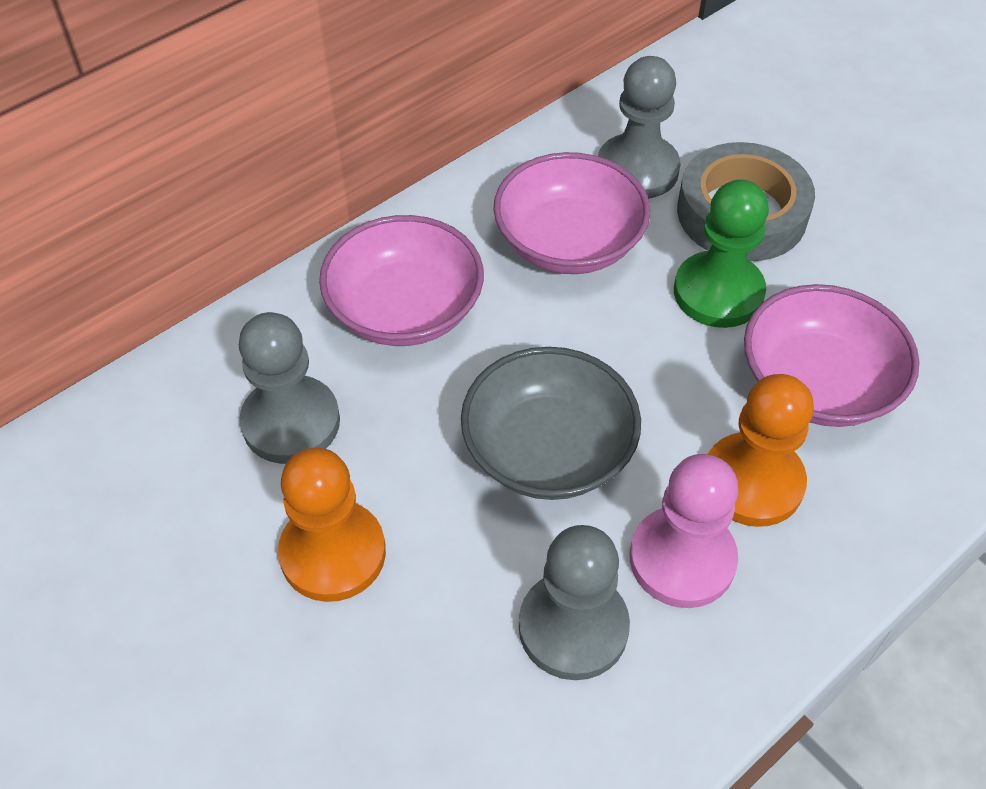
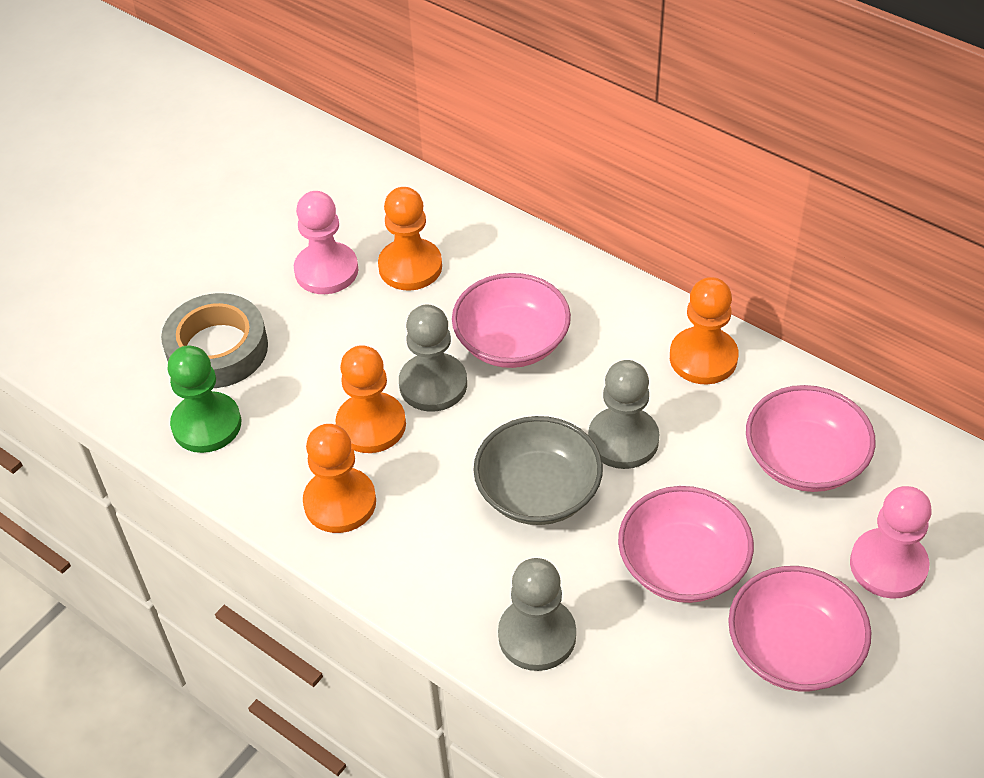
orange pawn: 2 -> 4
pink bowl: 3 -> 4
pink pawn: 1 -> 2

